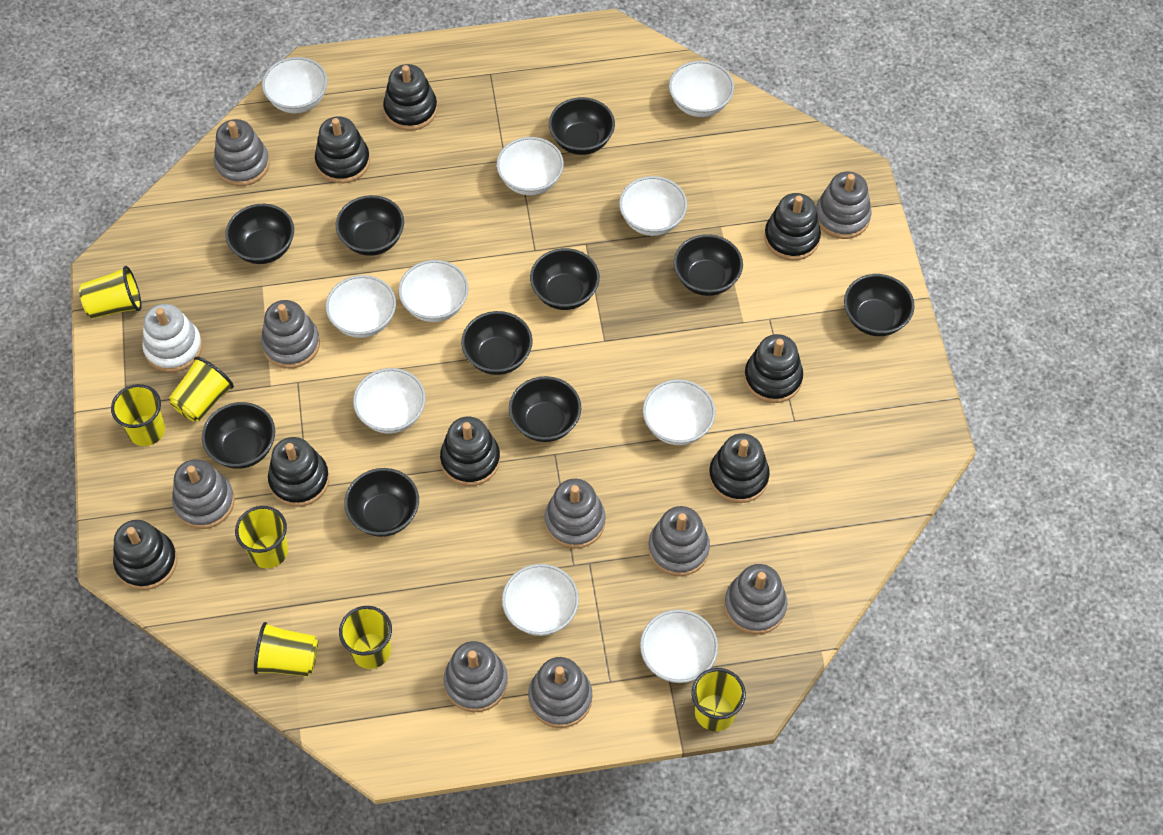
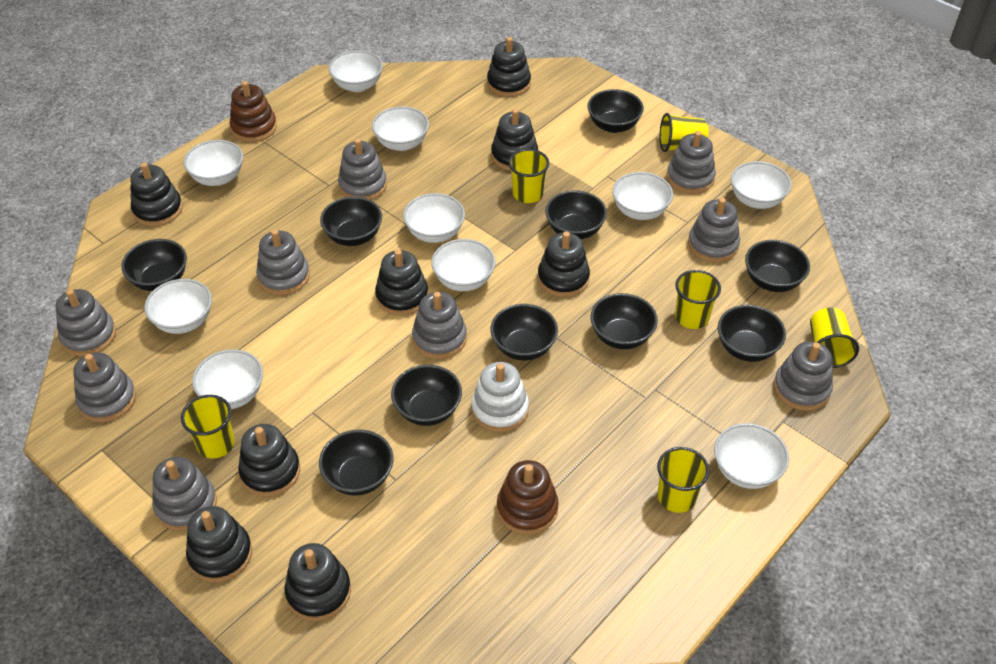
brown stacking toy: 0 -> 2
yellow cup: 7 -> 6

